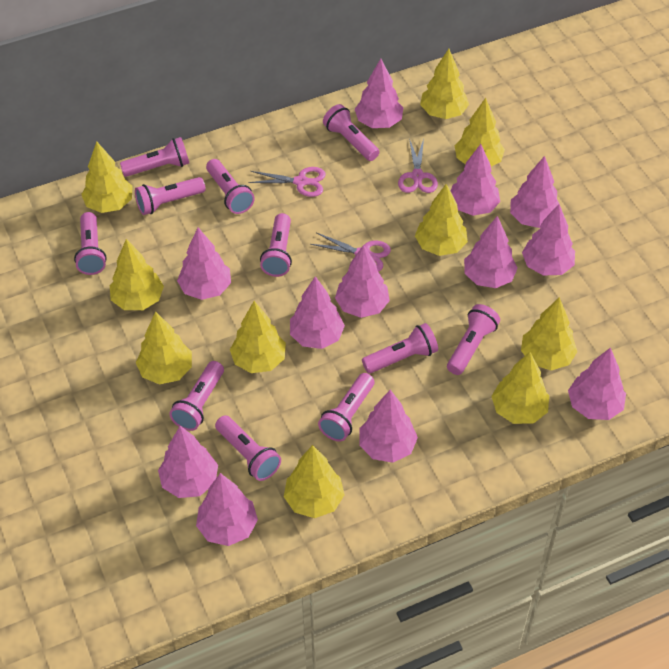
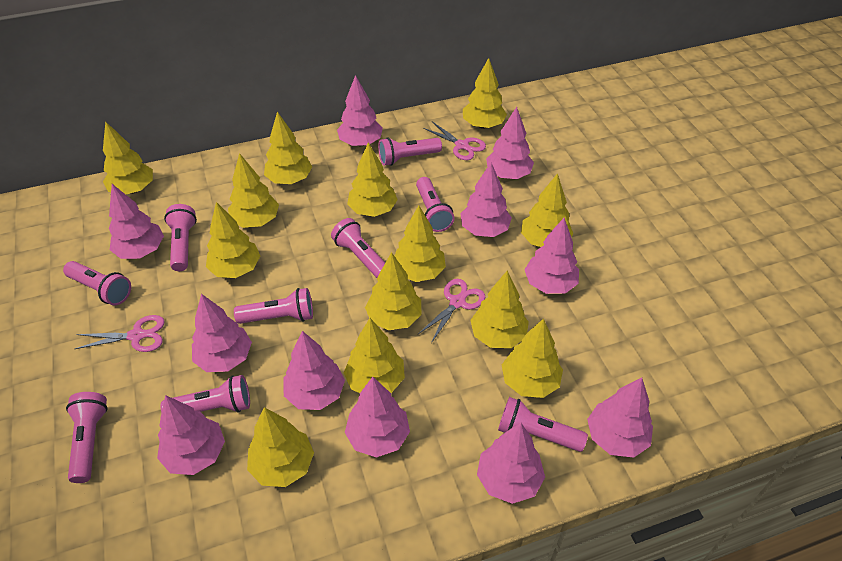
pink flashlight: 11 -> 9
pink tree: 12 -> 11
yellow tree: 10 -> 13

